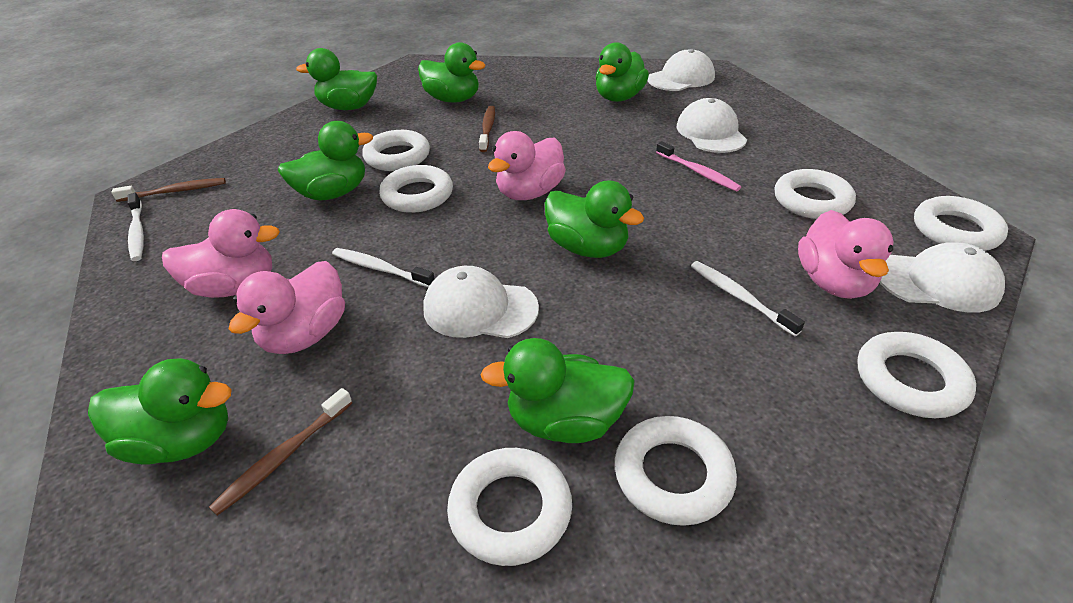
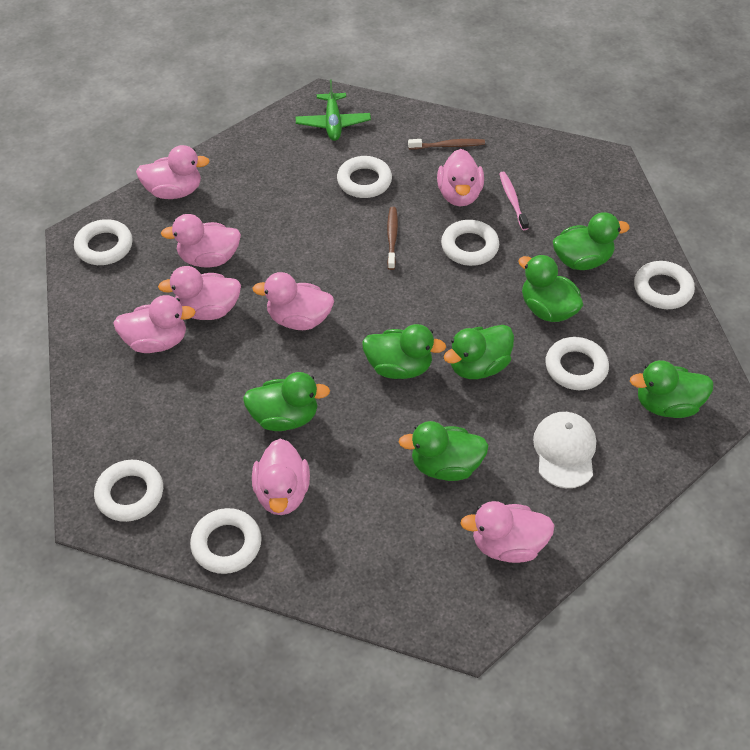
brown toothbrush: 3 -> 2
green plane: 0 -> 1
pink duck: 4 -> 8
white cap: 4 -> 1
white toothbrush: 3 -> 0

